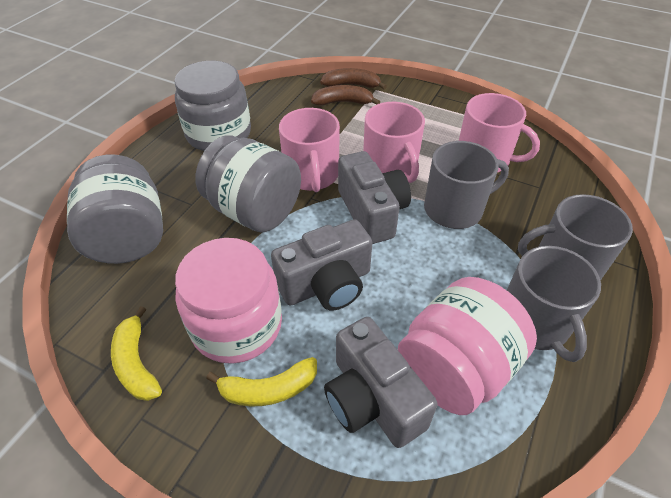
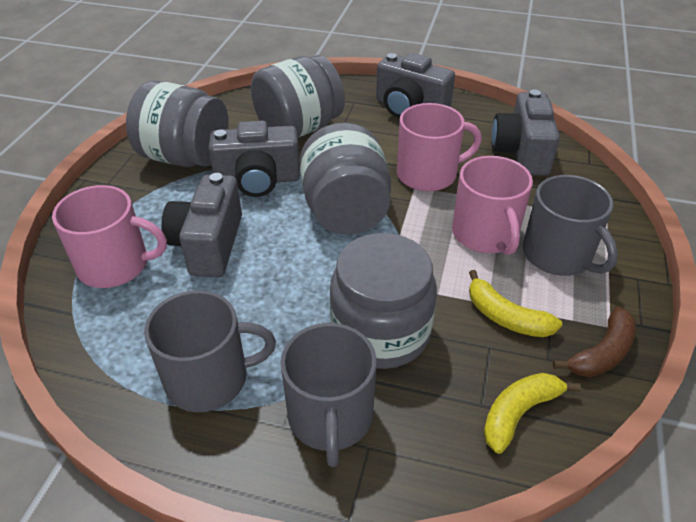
brown banana: 2 -> 1
grey camera: 3 -> 4
grey jar: 3 -> 4
pink jar: 2 -> 0

